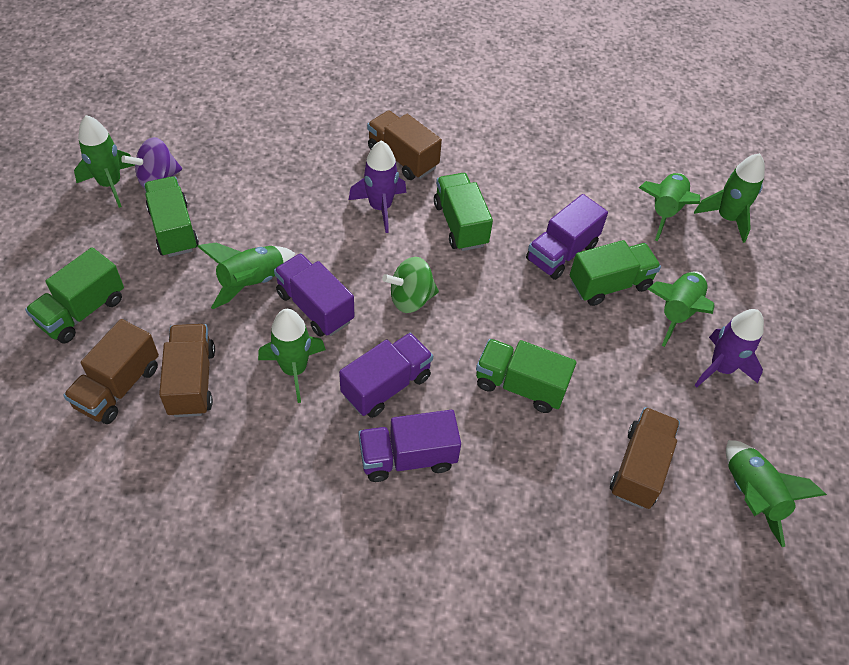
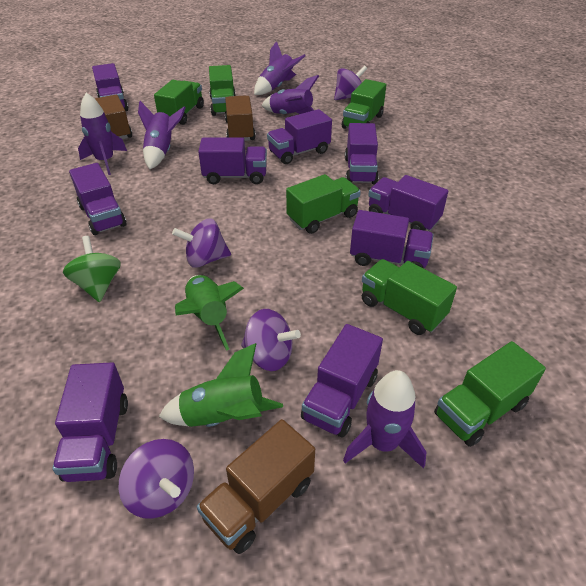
brown truck: 4 -> 3
green rocket: 7 -> 2
green truck: 5 -> 6
purple rocket: 2 -> 5
purple spinning top: 1 -> 4
purple truck: 4 -> 9

